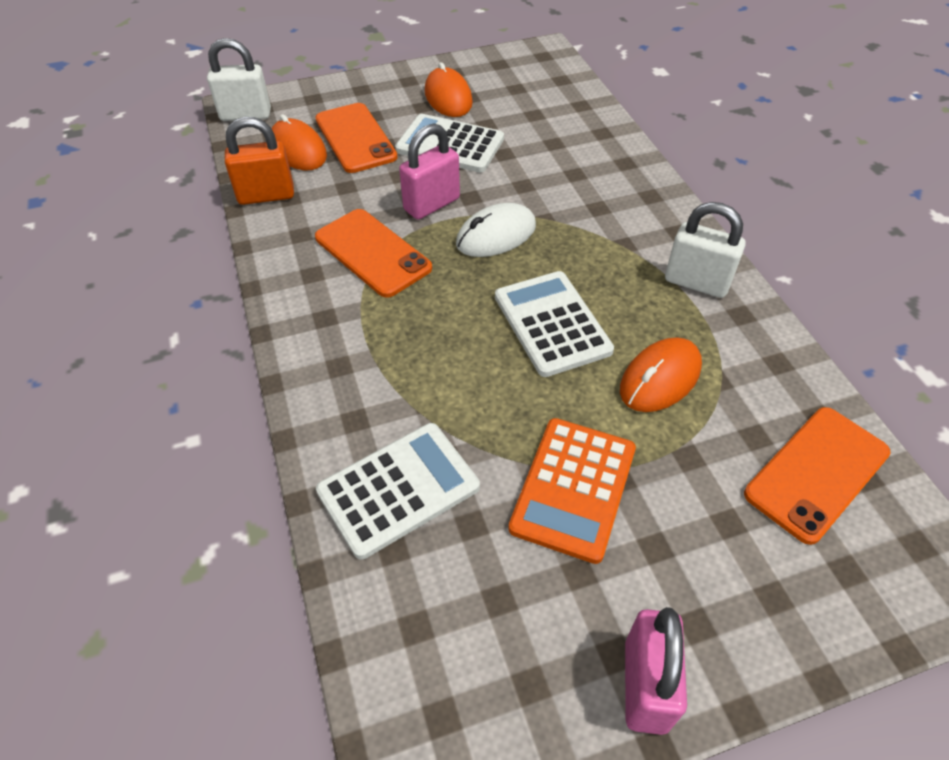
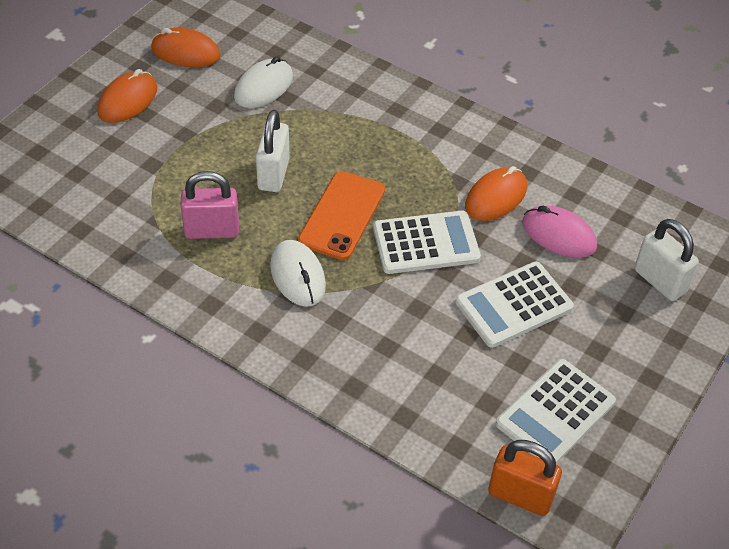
orange calculator: 1 -> 0
orange phone: 3 -> 1
pink mouse: 0 -> 1
pink padlock: 2 -> 1
white mouse: 1 -> 2

